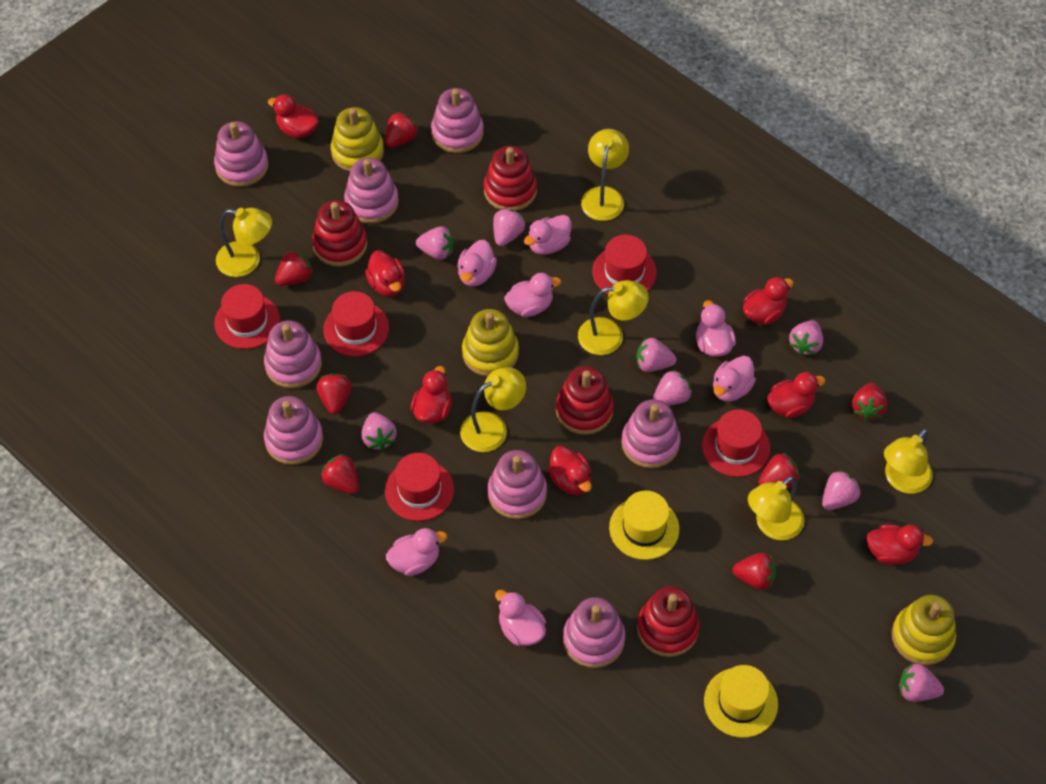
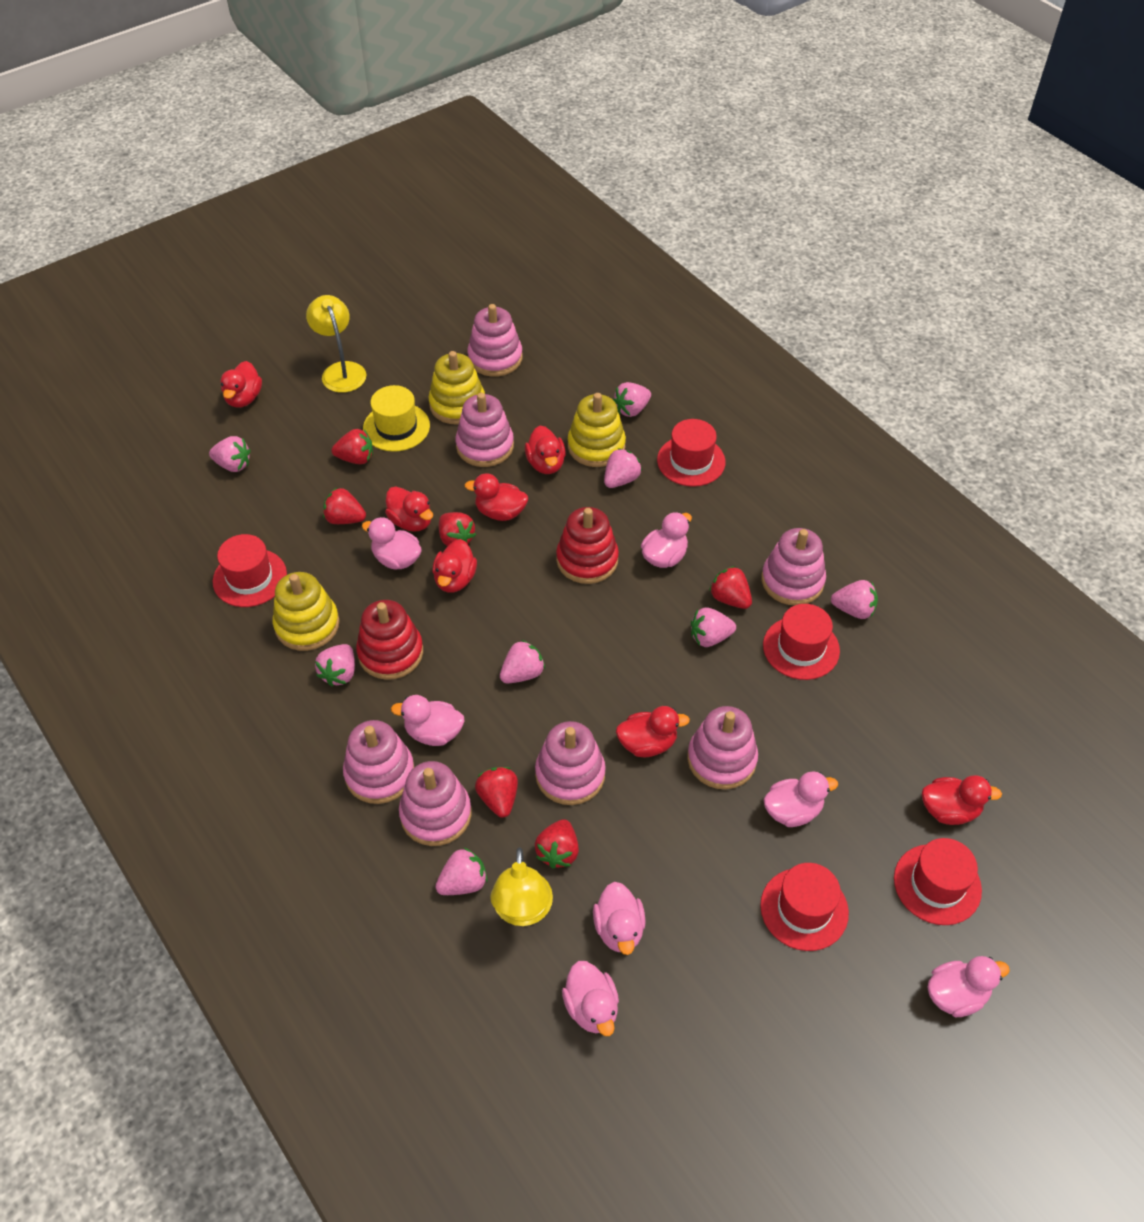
pink stacking toy: 8 -> 7
red stacking toy: 4 -> 2
red strawberry: 7 -> 6
yellow hat: 2 -> 1
yellow lamp: 6 -> 2

